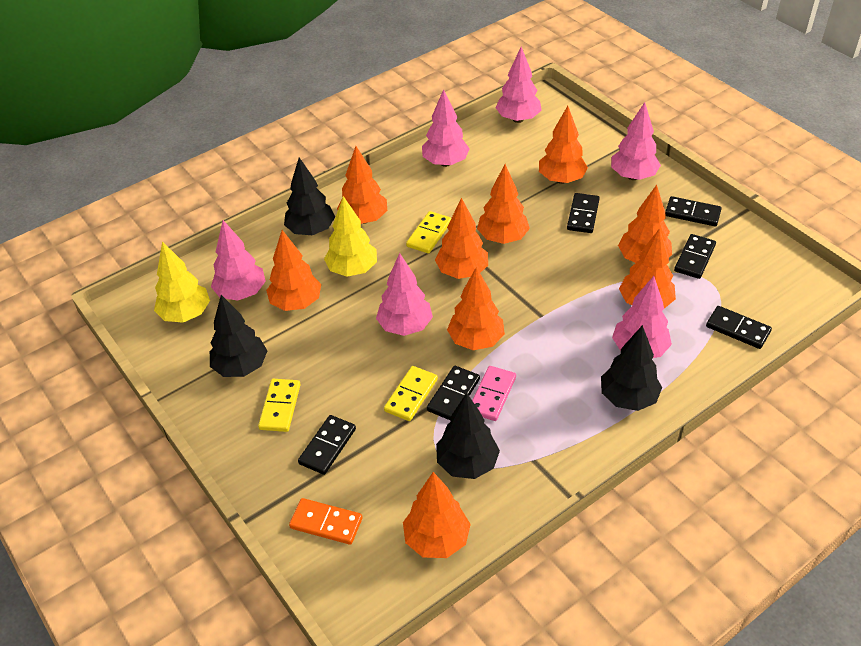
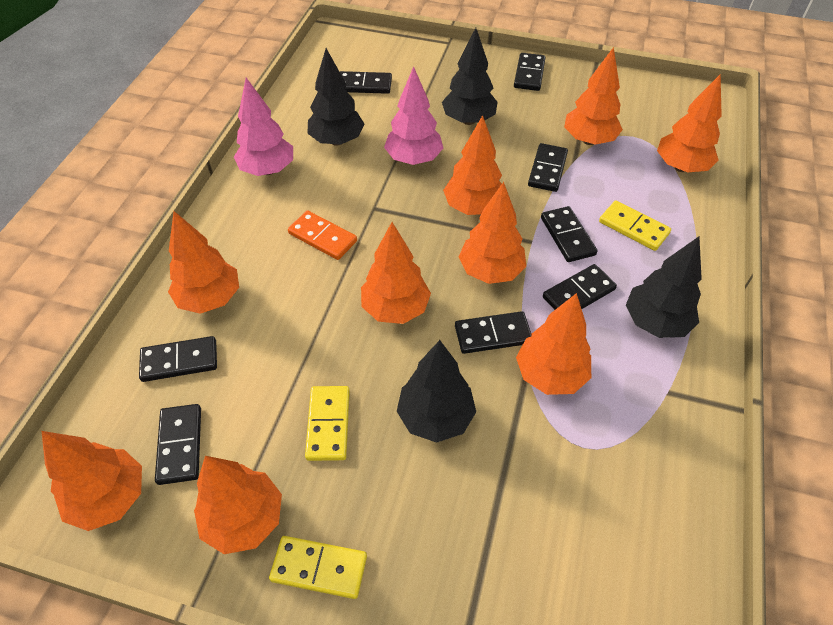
black domino: 6 -> 8
pink domino: 1 -> 0
pink tree: 6 -> 2
yellow tree: 2 -> 0

